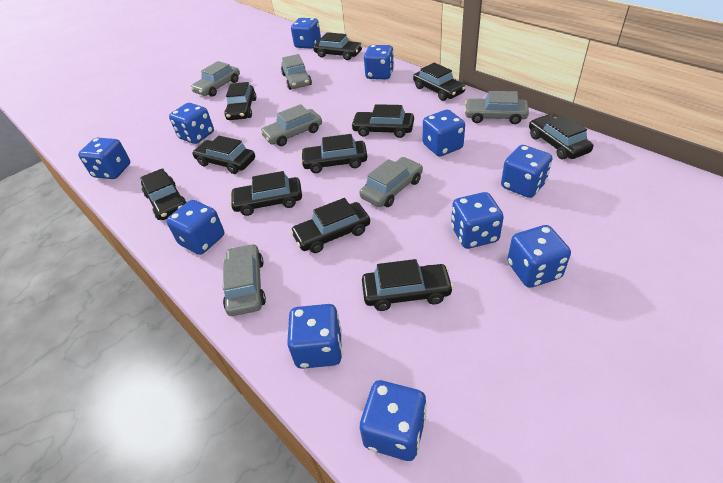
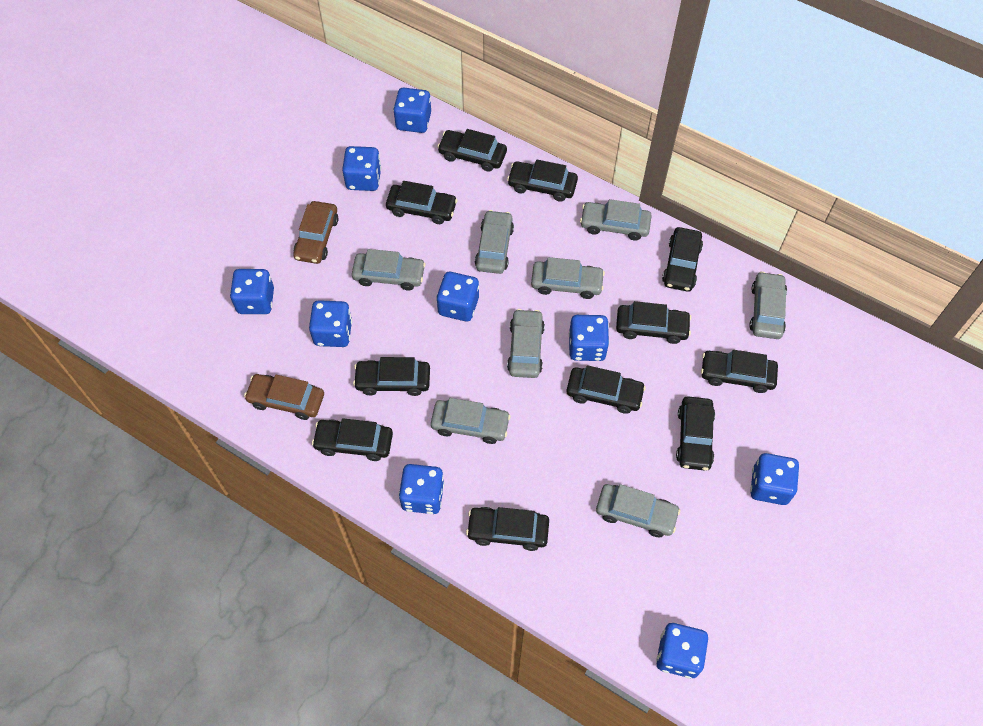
blue dice: 11 -> 9
brown car: 0 -> 2
grey car: 6 -> 8

